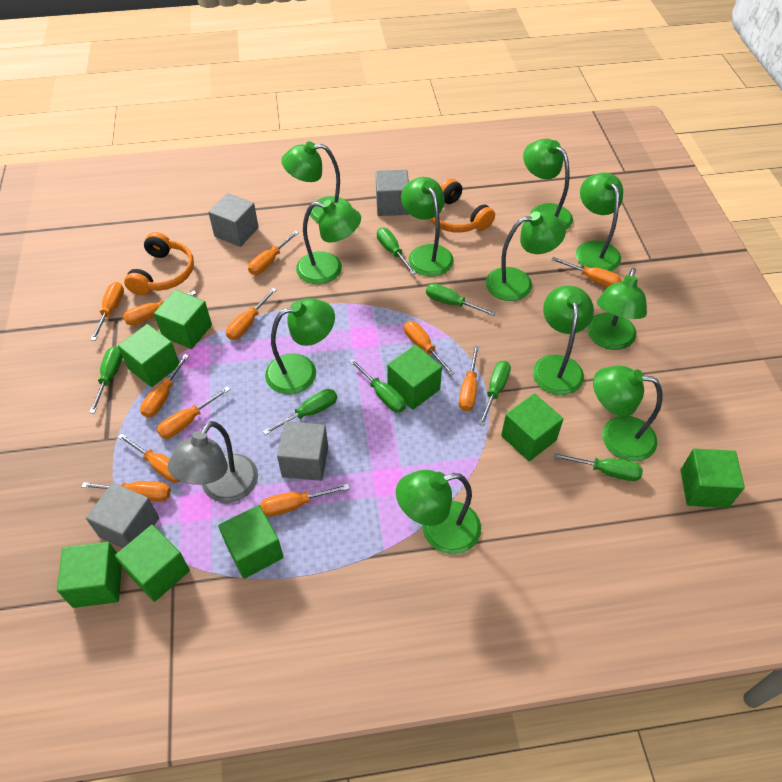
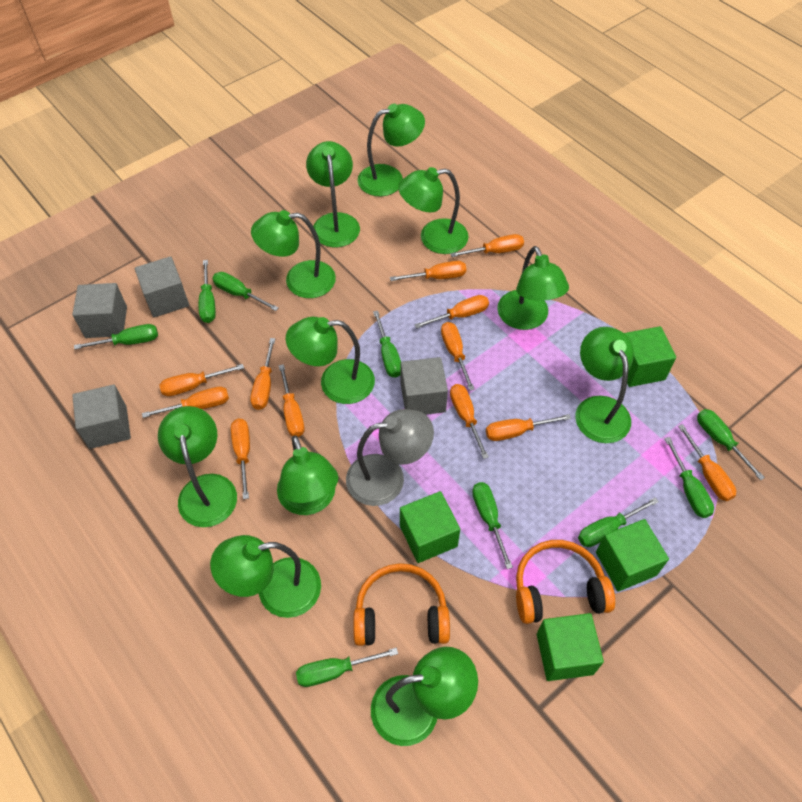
green cube: 8 -> 4
green screwdriver: 7 -> 9

